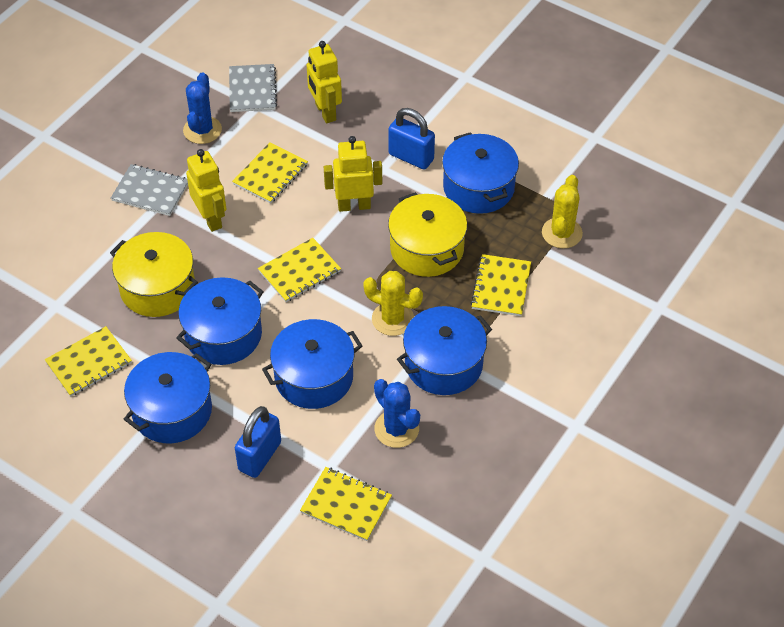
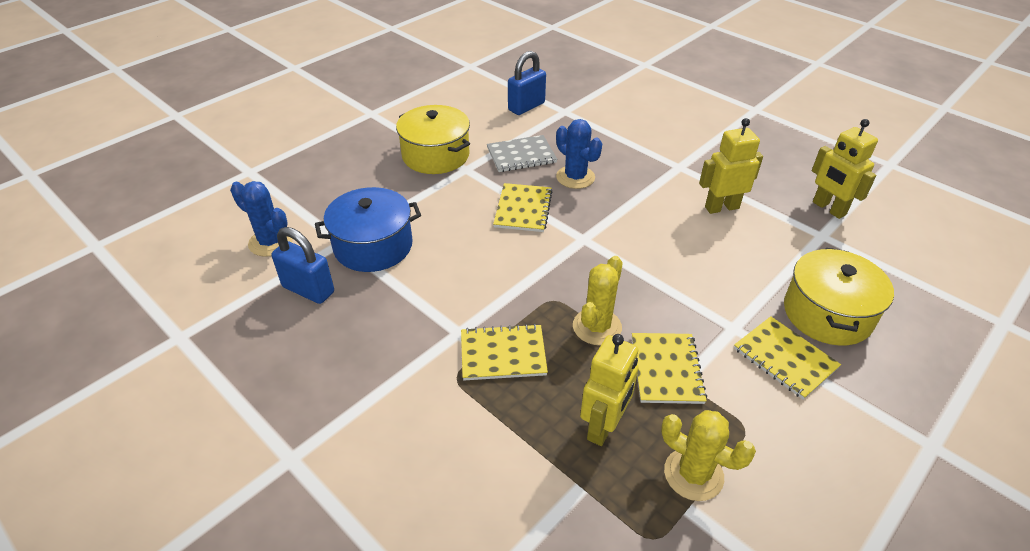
blue pot: 5 -> 1
grey notebook: 2 -> 1
yellow notebook: 5 -> 4

